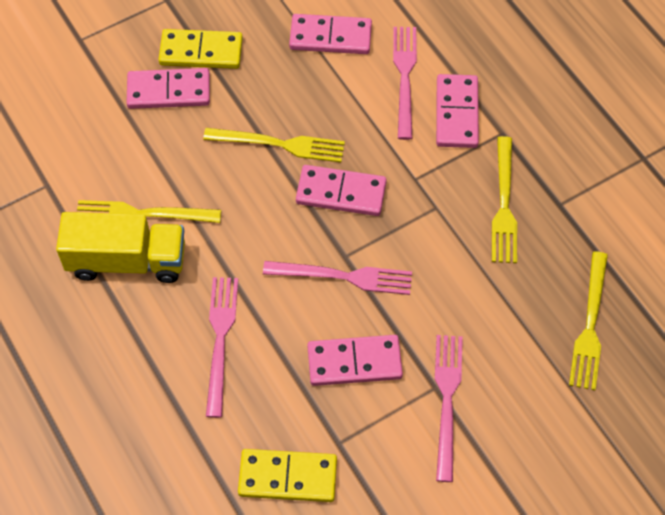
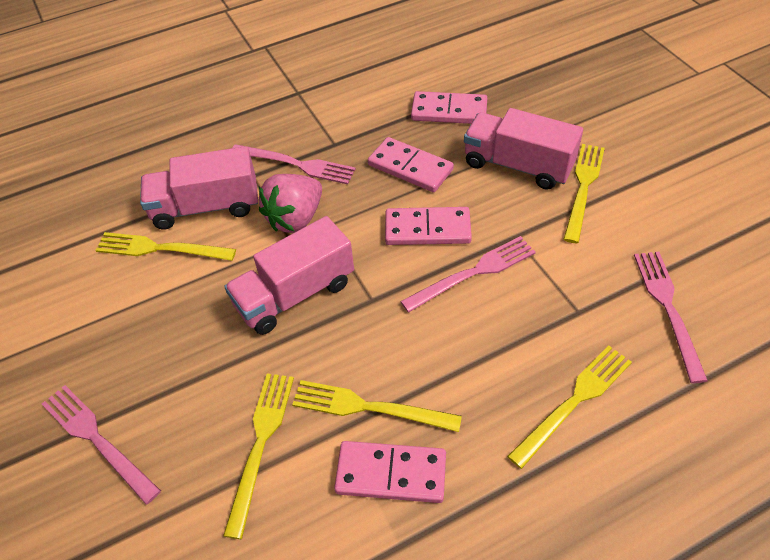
pink domino: 5 -> 4
pink strawberry: 0 -> 1
pink truck: 0 -> 3
yellow domino: 2 -> 0
yellow fork: 4 -> 5
yellow truck: 1 -> 0

